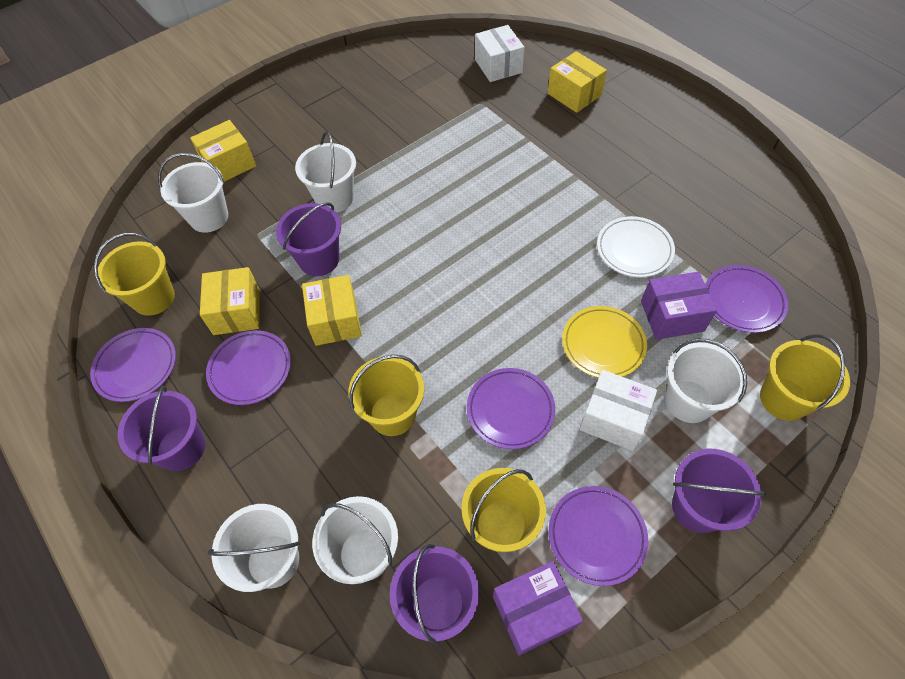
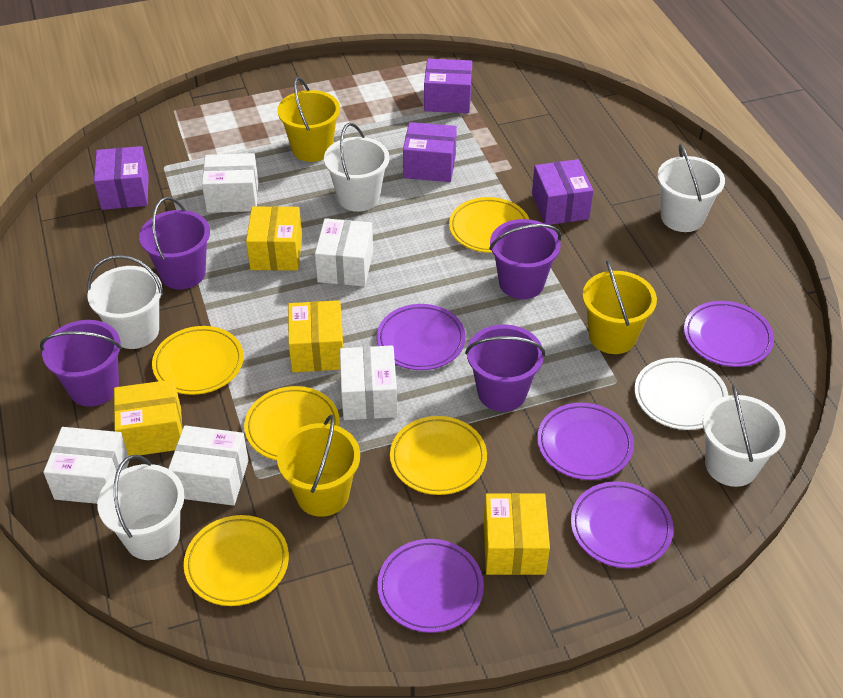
purple box: 2 -> 4
white box: 2 -> 5
yellow bucket: 4 -> 3
yellow plate: 1 -> 5

